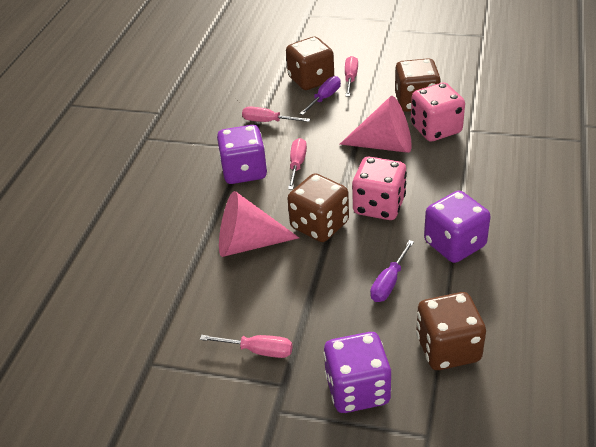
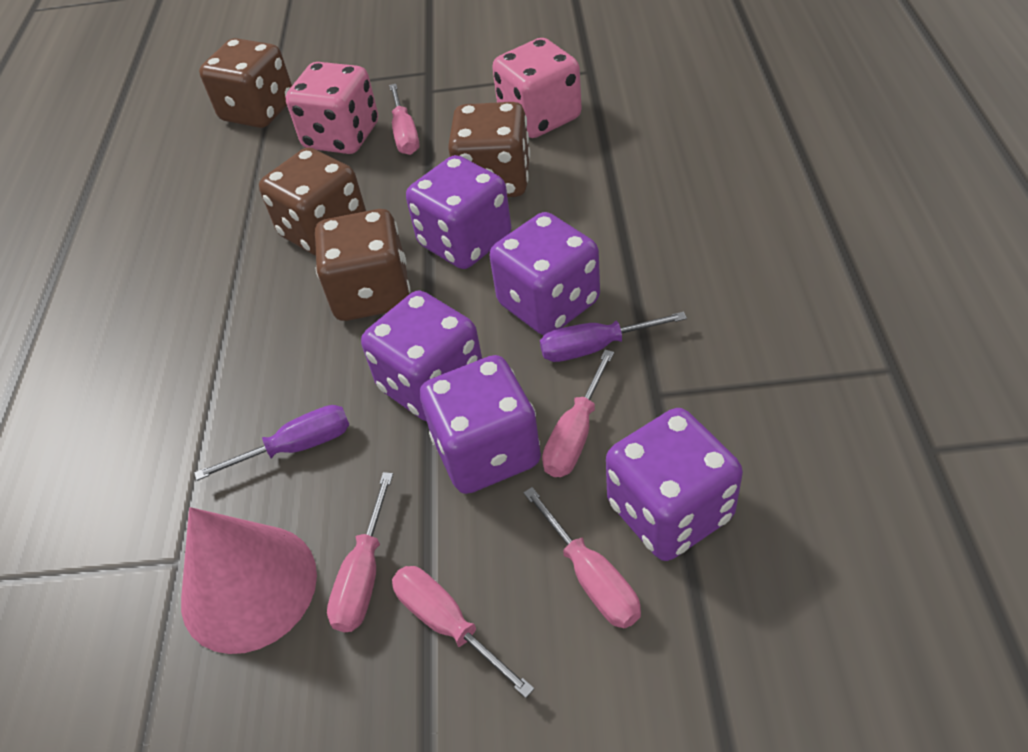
pink cone: 2 -> 1
pink screwdriver: 4 -> 5
purple dice: 3 -> 5

